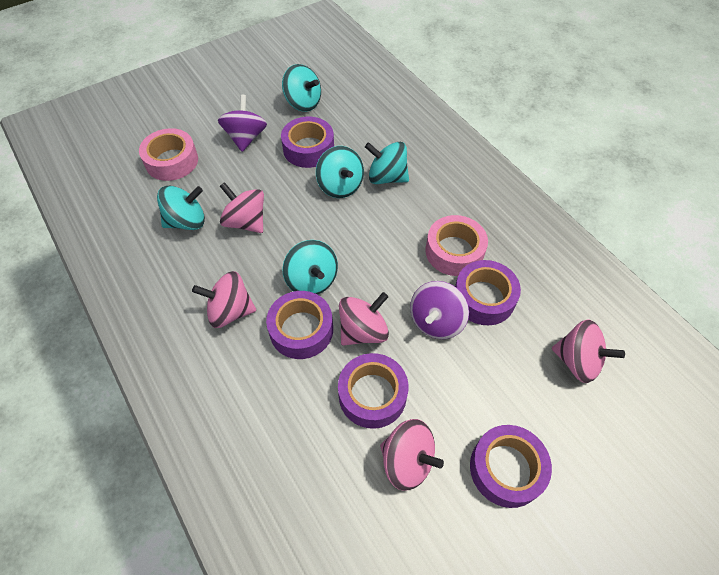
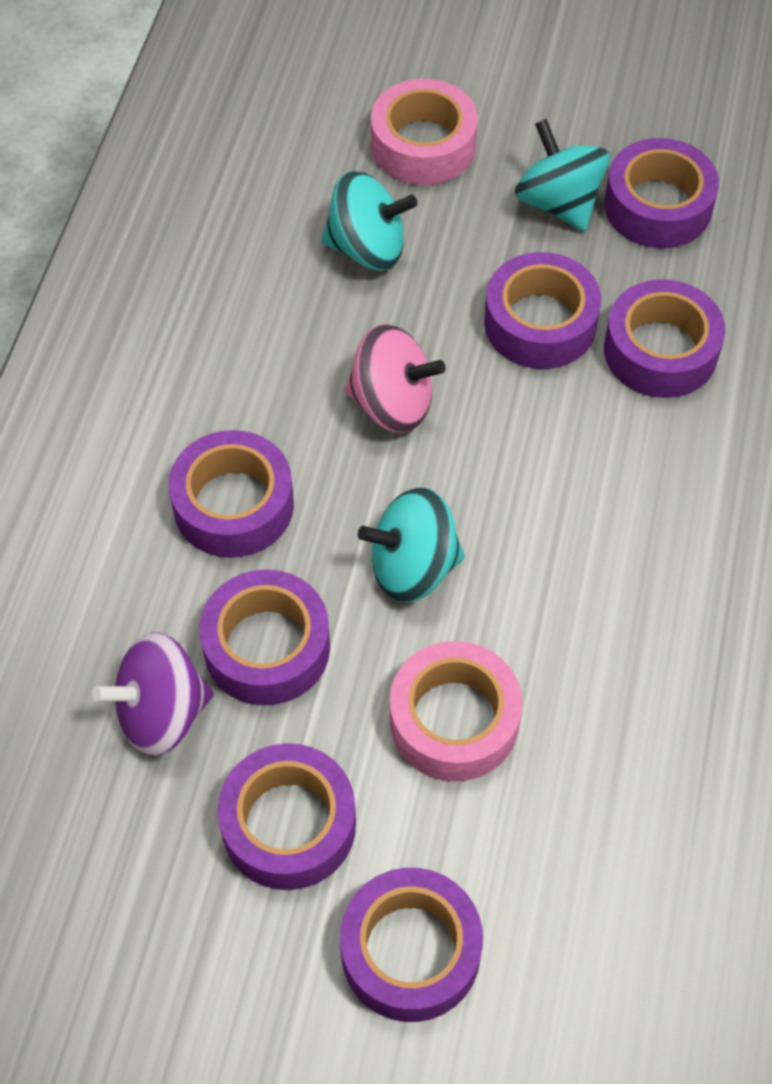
pink spinning top: 5 -> 1
purple spinning top: 2 -> 1
purple tape: 5 -> 7
turquoise spinning top: 5 -> 3

